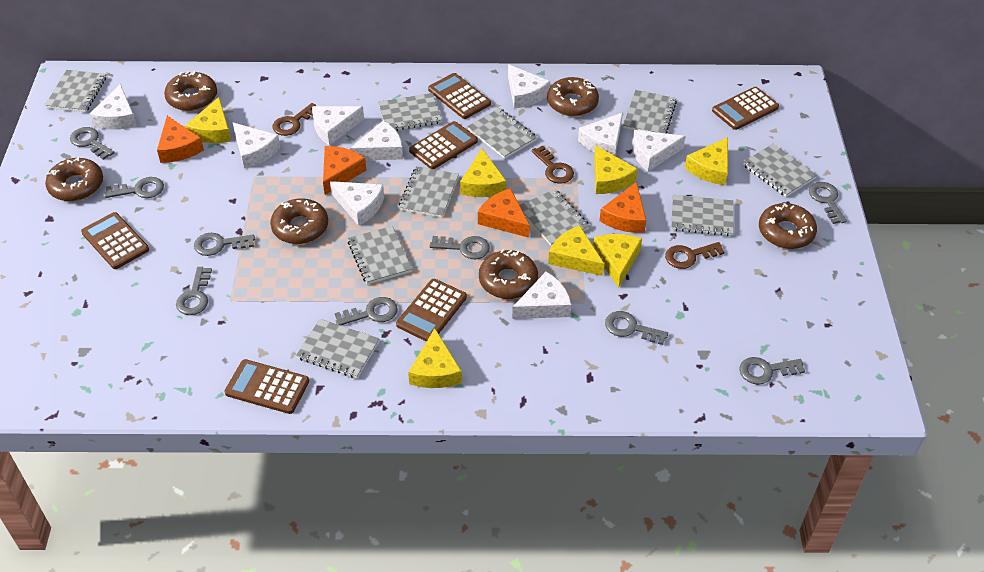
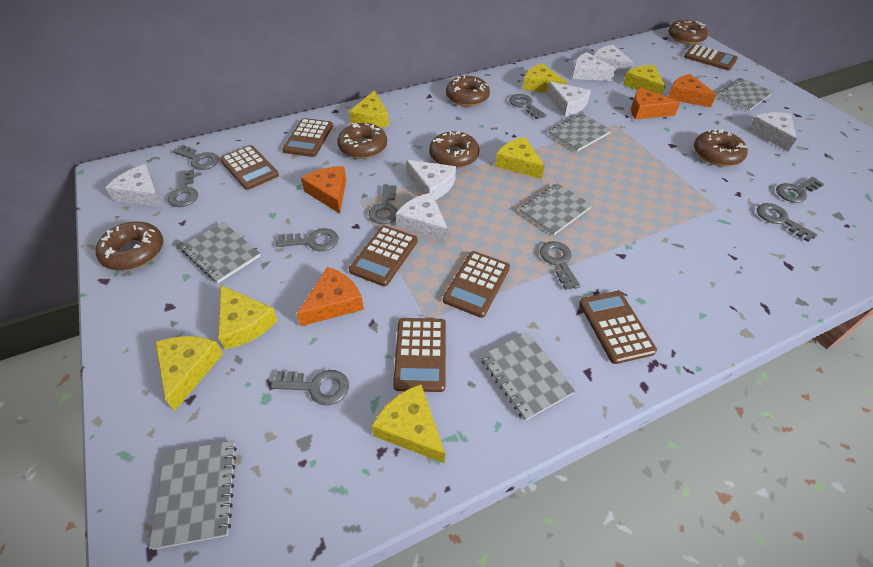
brown calculator: 6 -> 7
brown key: 3 -> 0
grey notebook: 10 -> 6
white cheese: 9 -> 7

